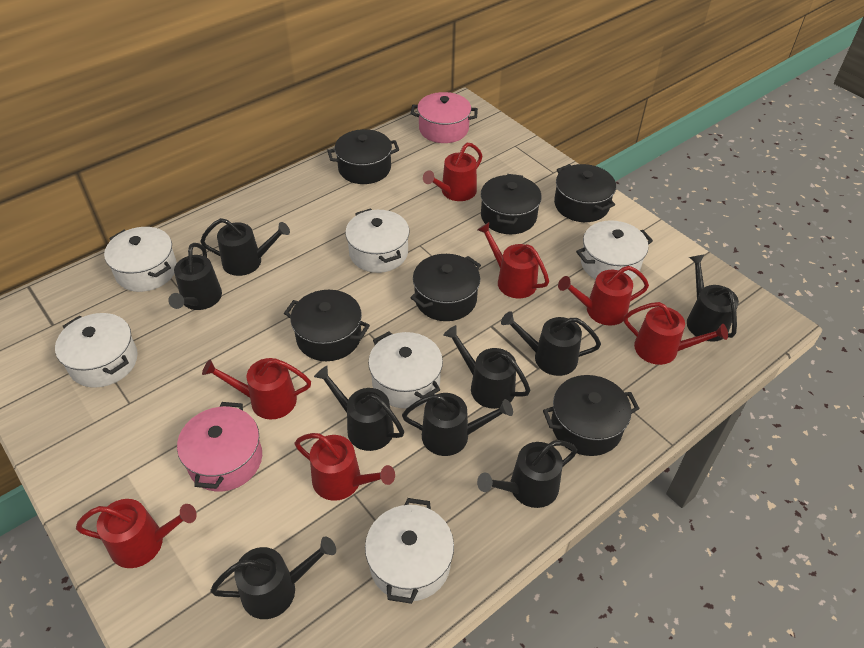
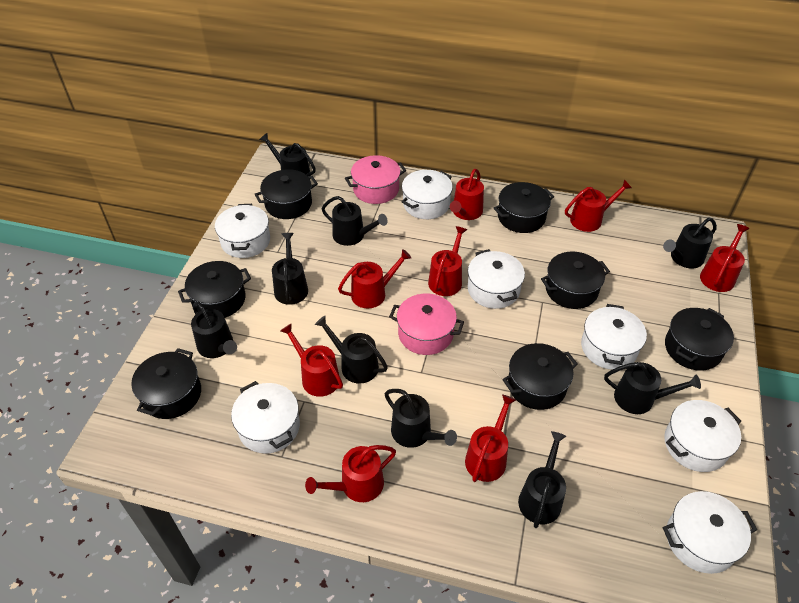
black pot: 6 -> 7
red watering can: 7 -> 8
white pot: 6 -> 7

